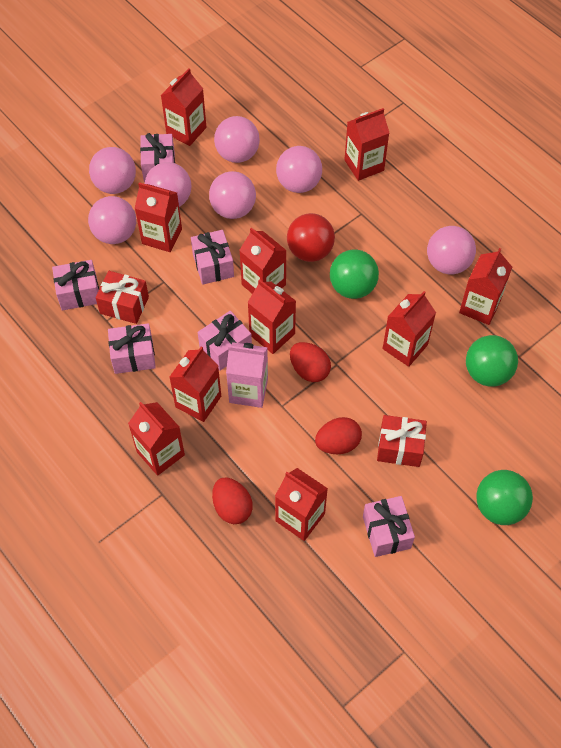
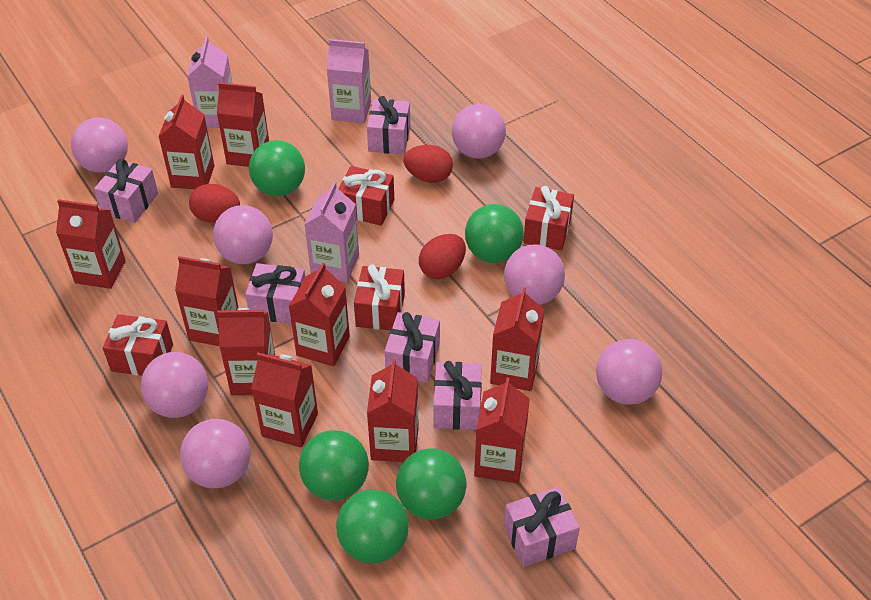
green ball: 3 -> 5
pink carton: 1 -> 3
red ball: 1 -> 0
red gift: 2 -> 4

